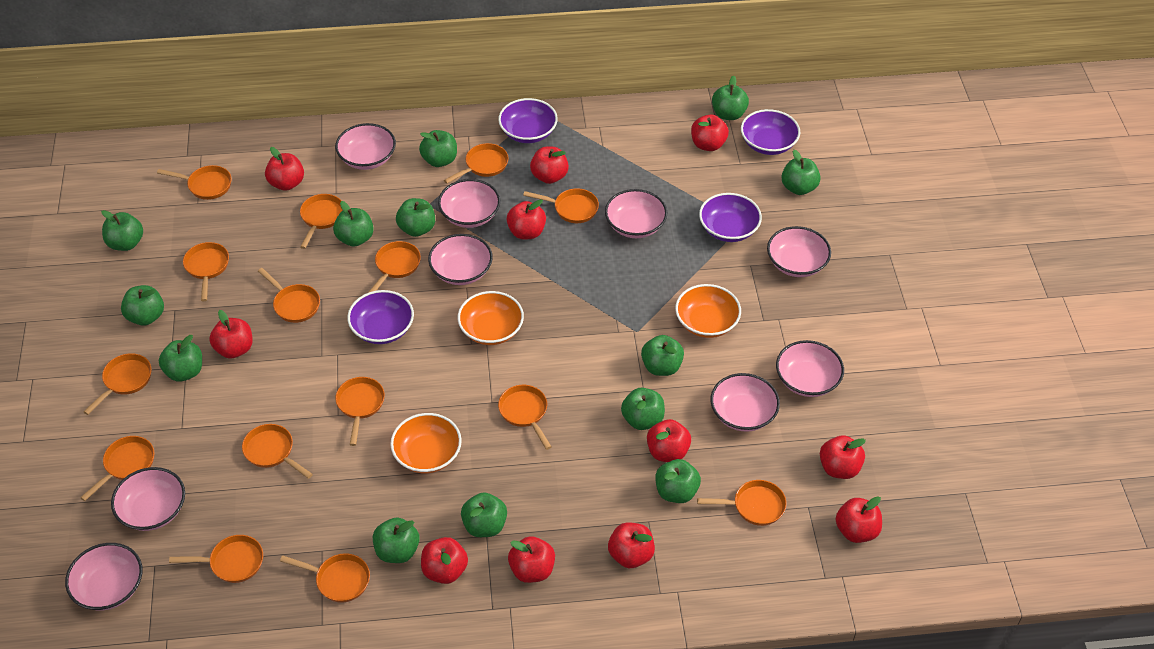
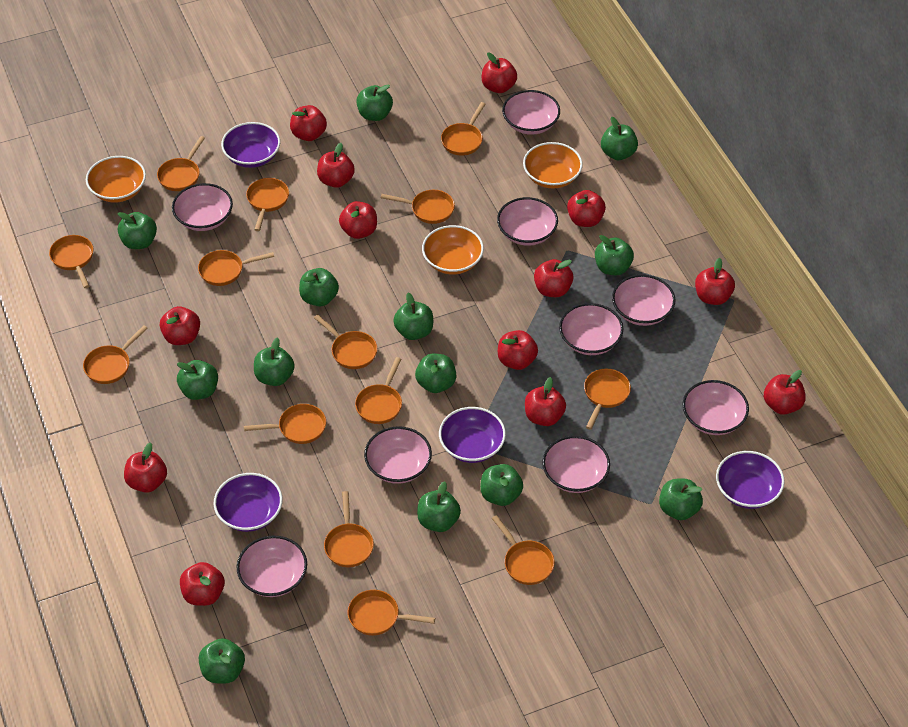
orange pan: 15 -> 14
red apple: 11 -> 13

